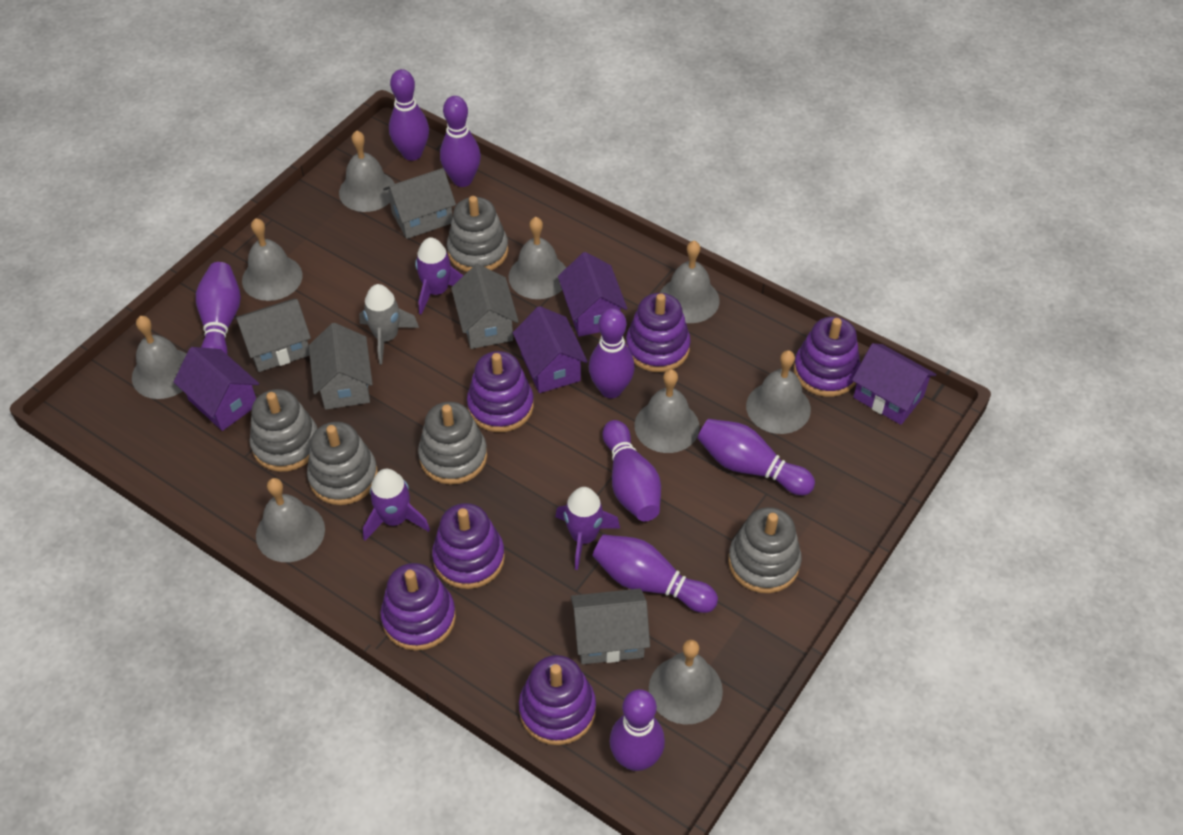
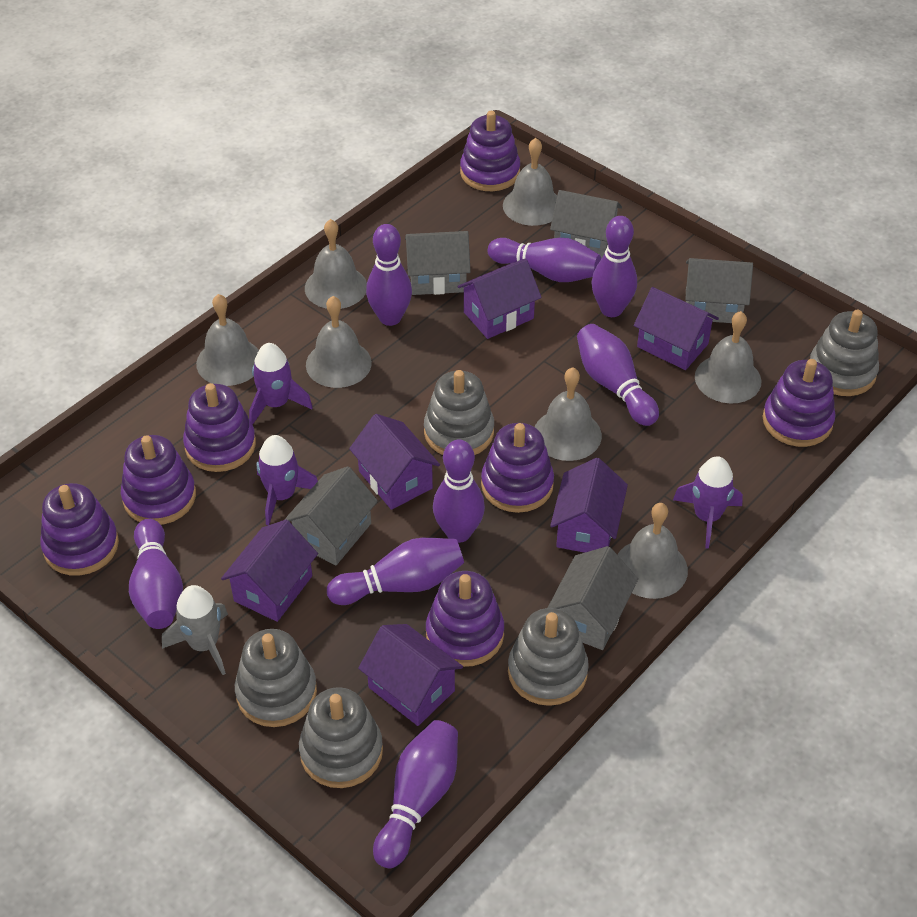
grey bell: 9 -> 7
purple house: 4 -> 6
purple stacking toy: 6 -> 7

